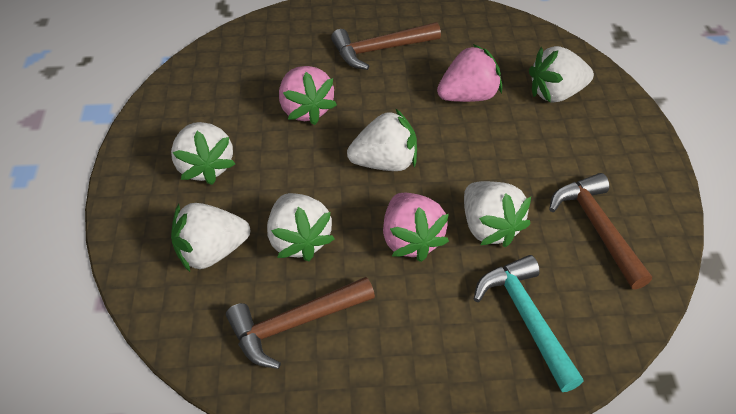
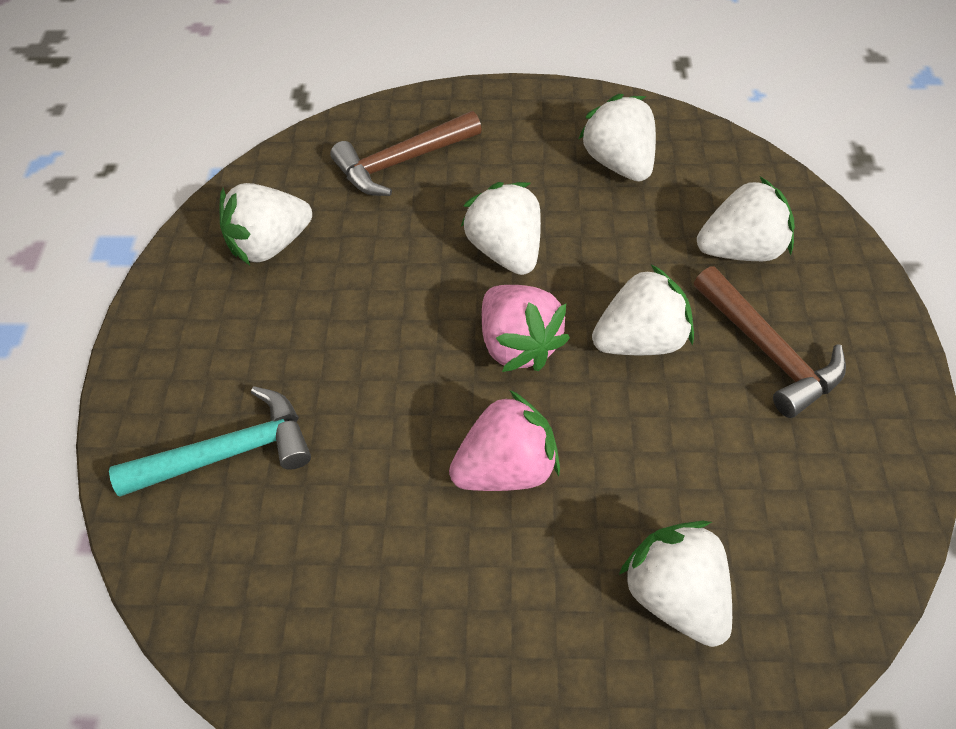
brown hammer: 3 -> 2
pink strawberry: 3 -> 2

